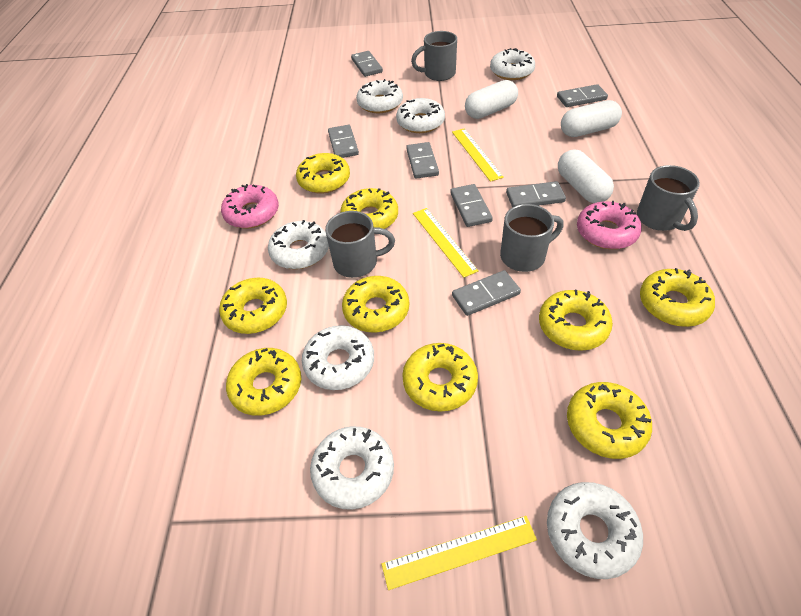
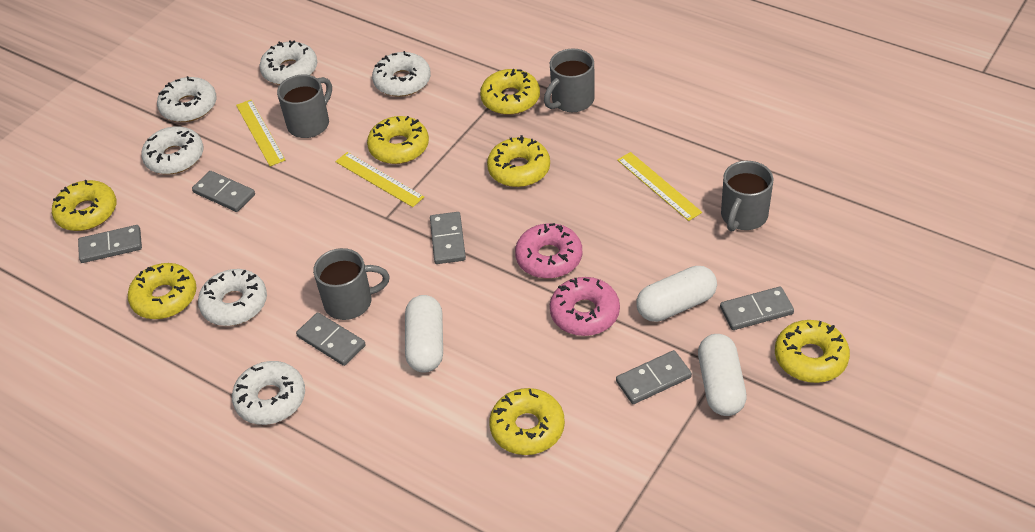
grey domino: 7 -> 6
white donut: 7 -> 6
yellow donut: 9 -> 7

